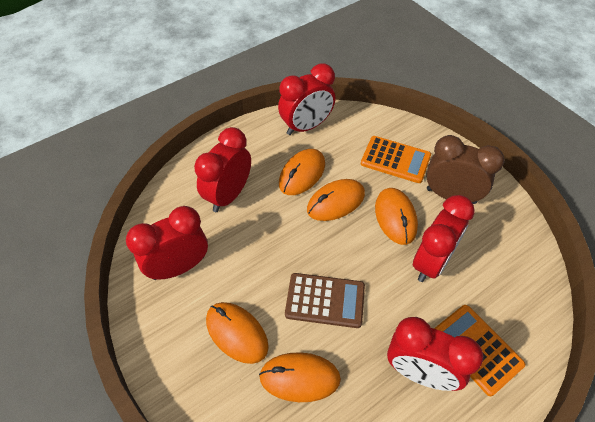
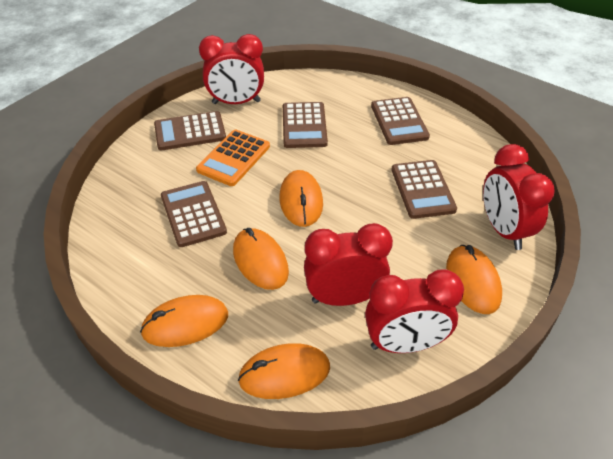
brown calculator: 1 -> 5
brown clock: 1 -> 0
orange calculator: 2 -> 1
red clock: 5 -> 4

